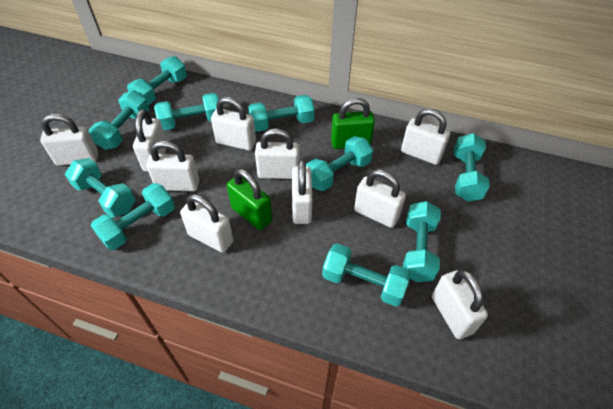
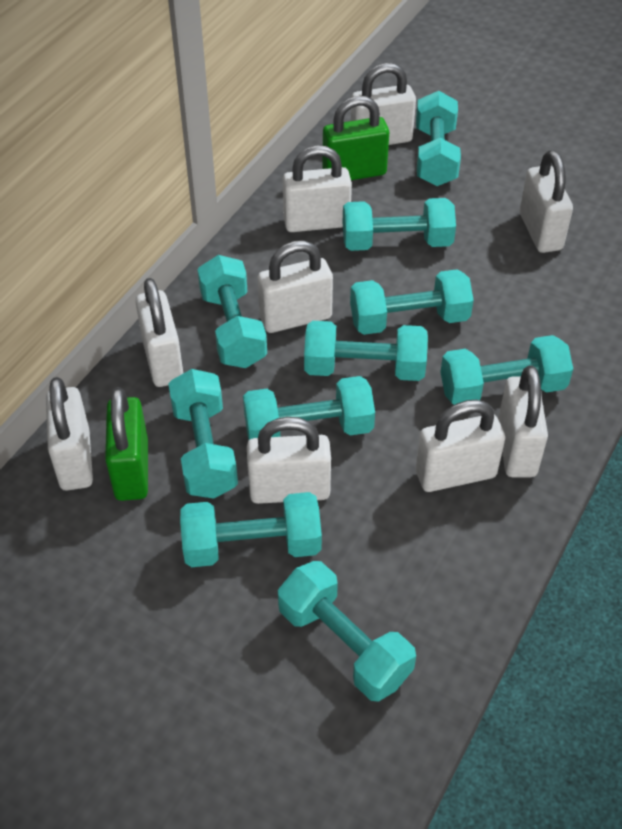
white padlock: 10 -> 9

